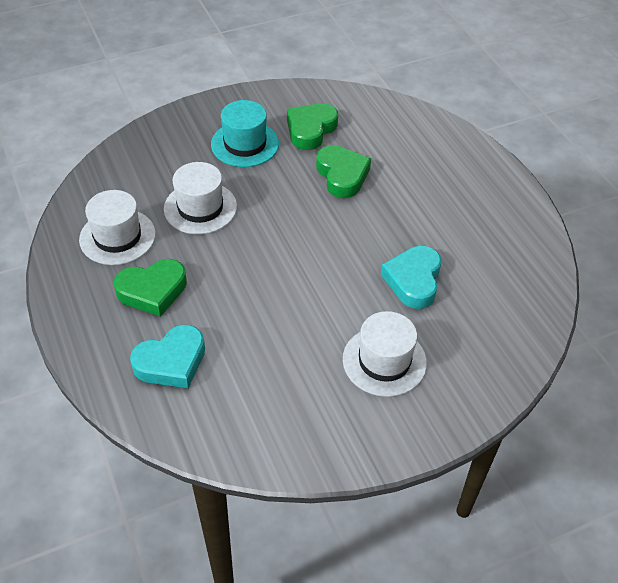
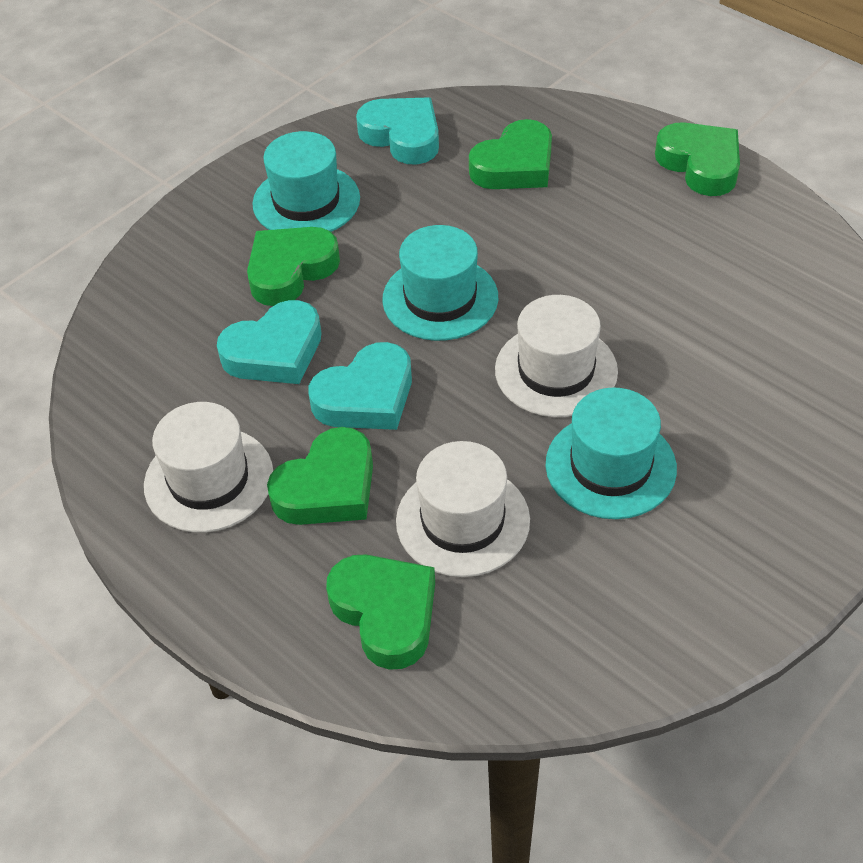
green heart: 3 -> 5
turquoise hat: 1 -> 3
turquoise heart: 2 -> 3

